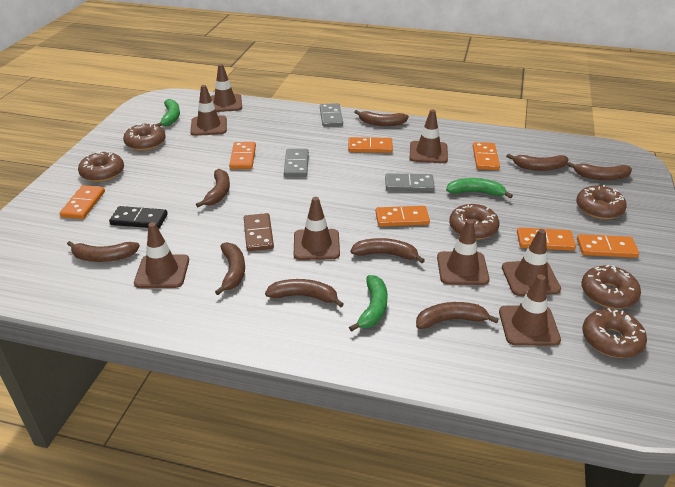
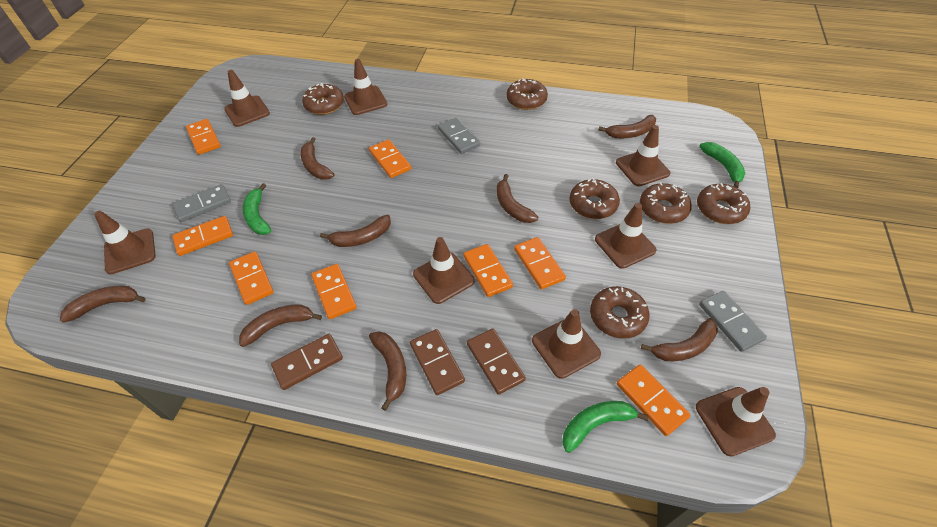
black domino: 1 -> 0
brown banana: 9 -> 8
brown domino: 1 -> 3
orange domino: 7 -> 8

